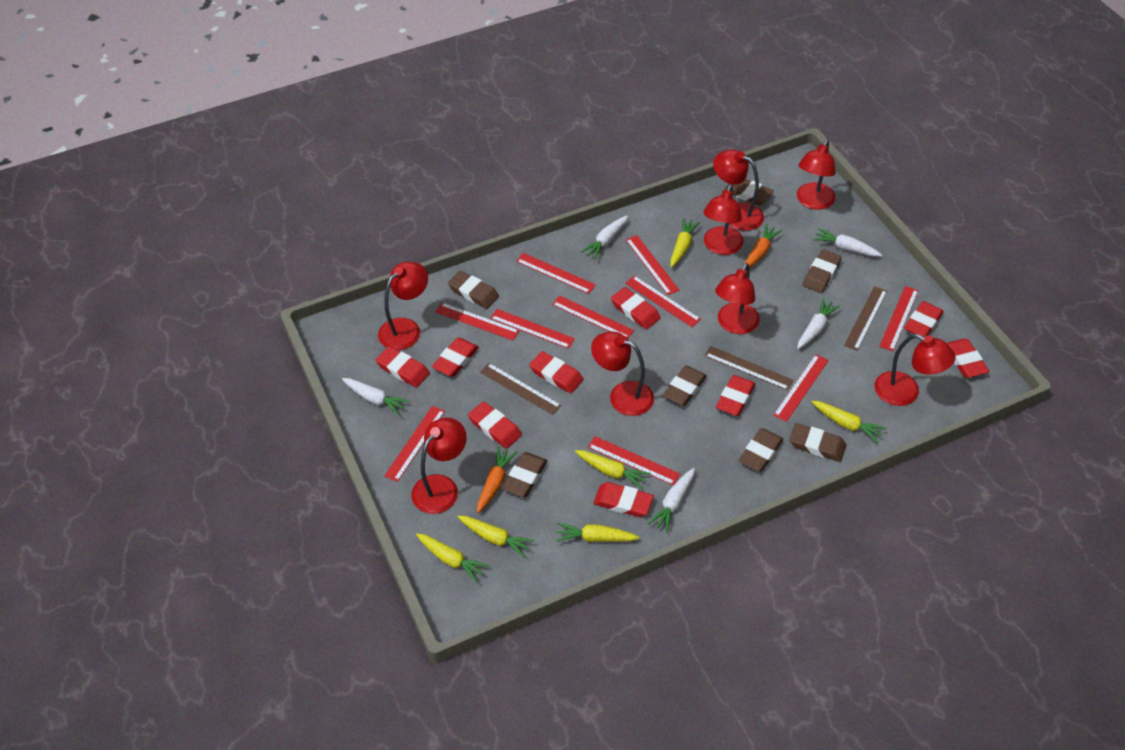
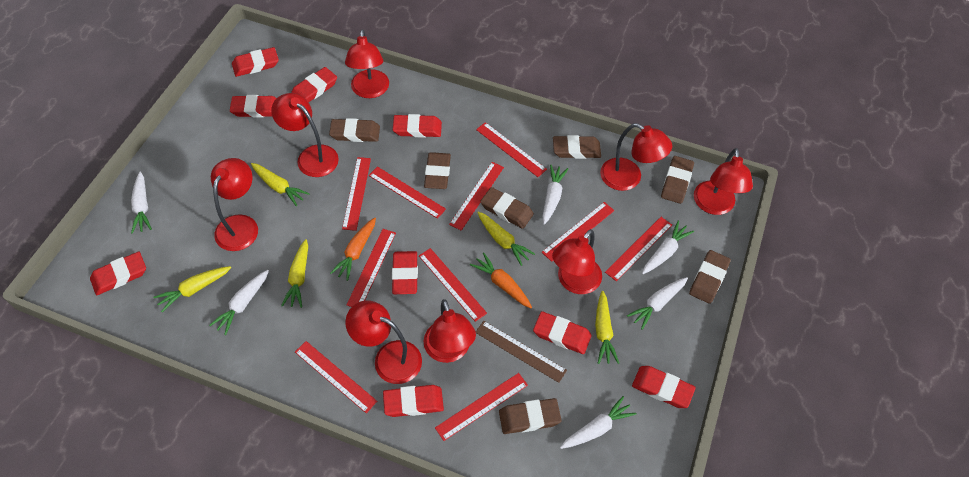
brown ruler: 3 -> 1
white carrot: 5 -> 6
yellow carrot: 6 -> 5

